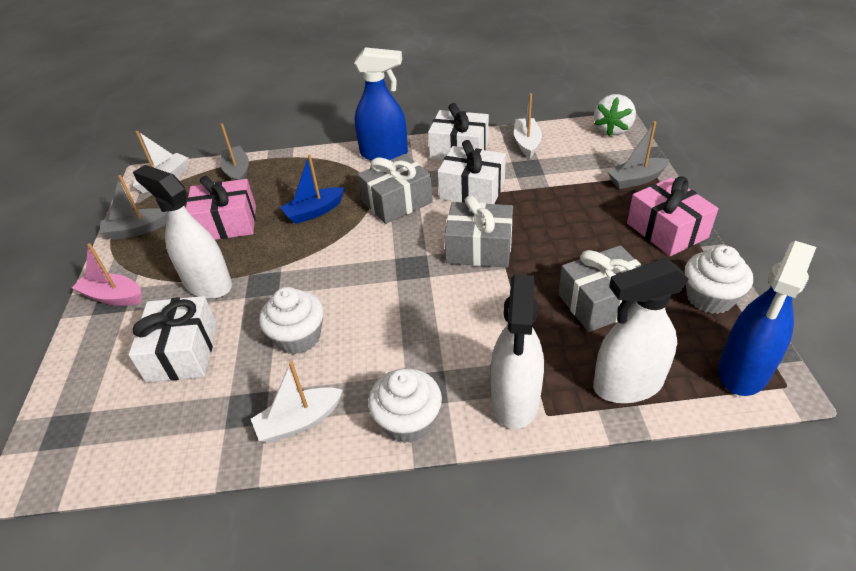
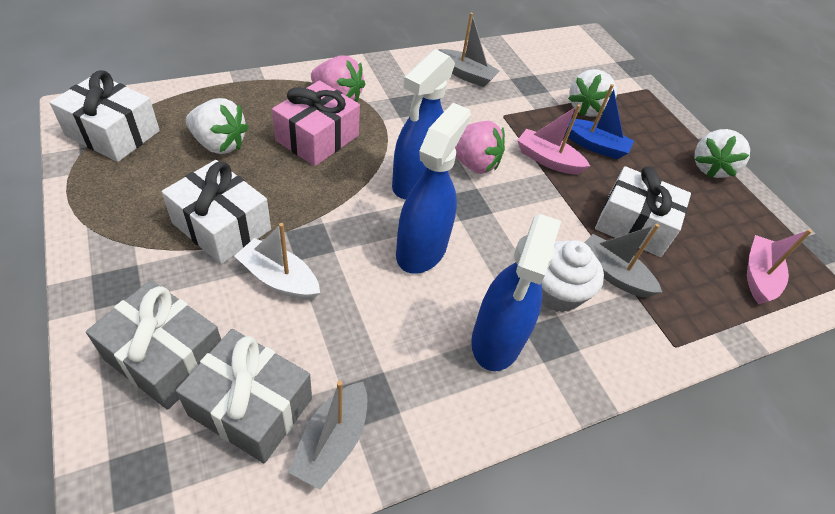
blue spray bottle: 2 -> 3
grey gift: 3 -> 2
pink boat: 1 -> 2
pink gift: 2 -> 1
pink strawberry: 0 -> 2
white boat: 3 -> 1
white cupcake: 3 -> 1
white spray bottle: 3 -> 0
white strawberry: 1 -> 3

